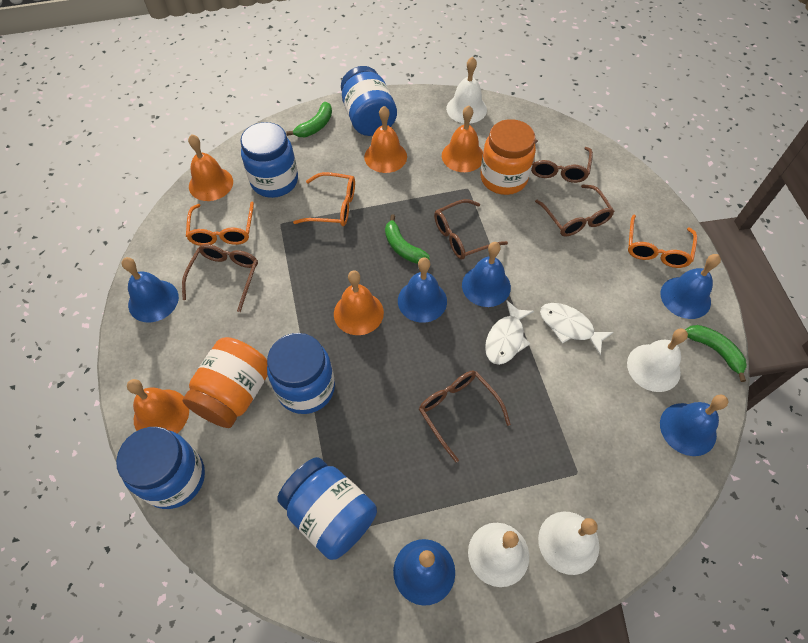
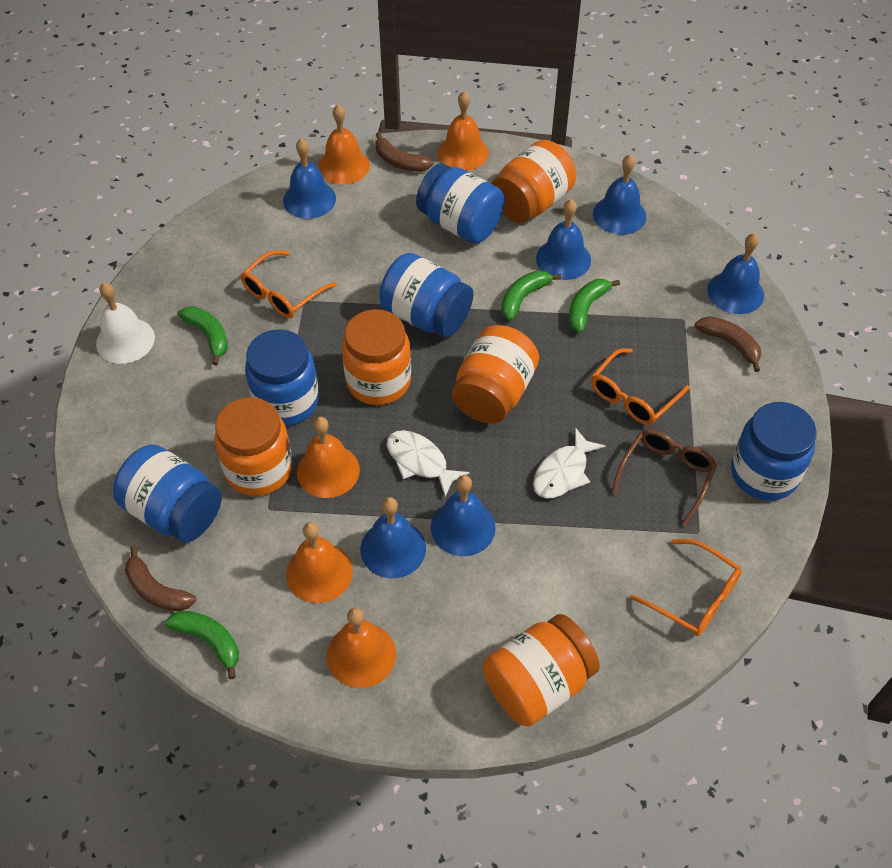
brown banana: 0 -> 3
brown glasses: 5 -> 1
green banana: 3 -> 4
orange jar: 2 -> 5
white bell: 4 -> 1

